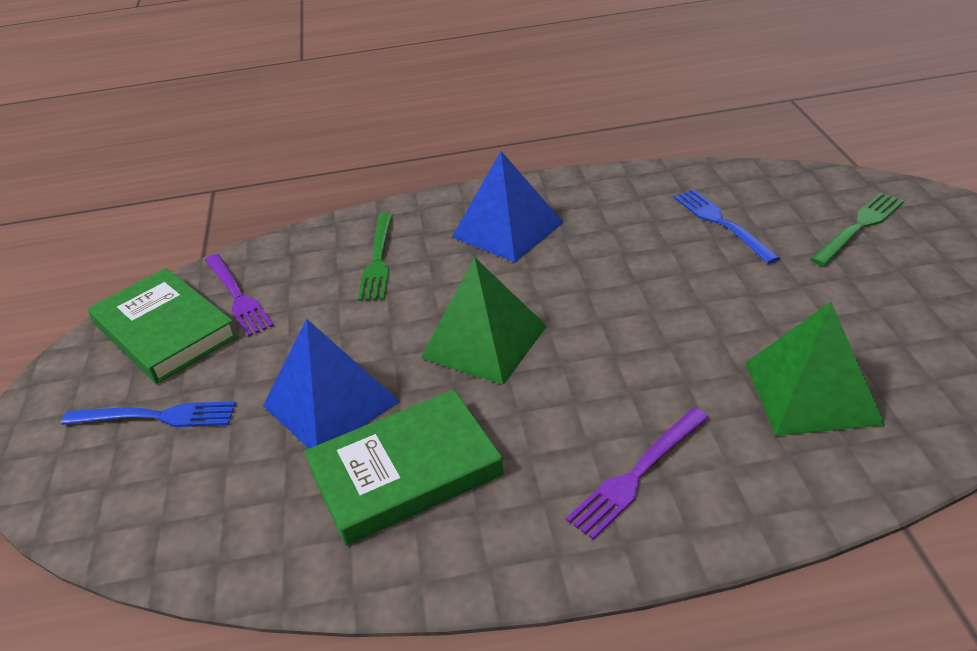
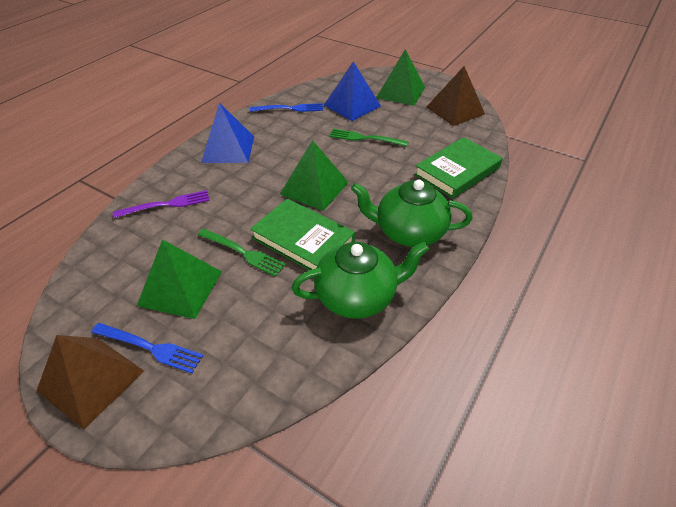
brown pyramid: 0 -> 2
green pyramid: 2 -> 3
green teapot: 0 -> 2
purple fork: 2 -> 1

